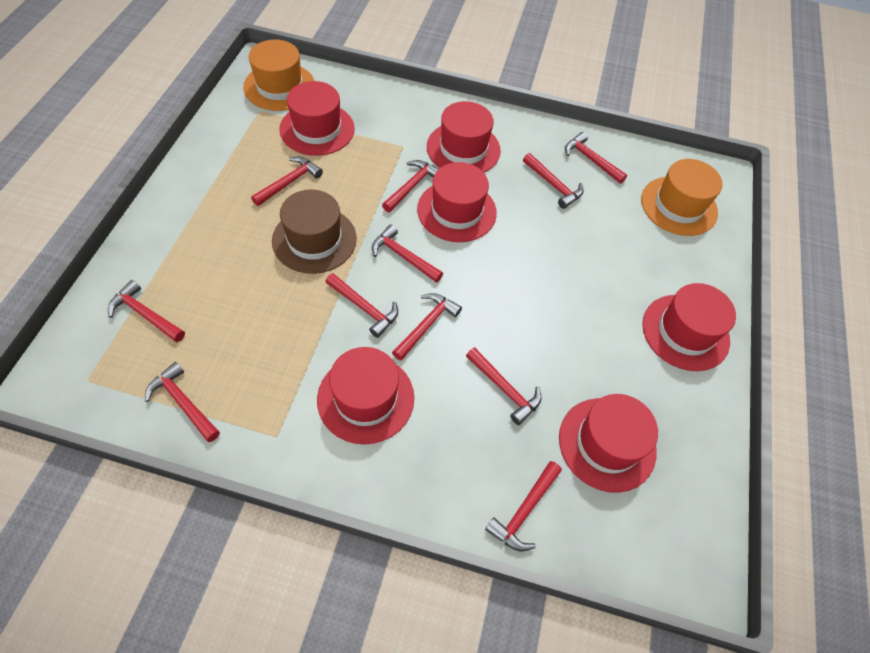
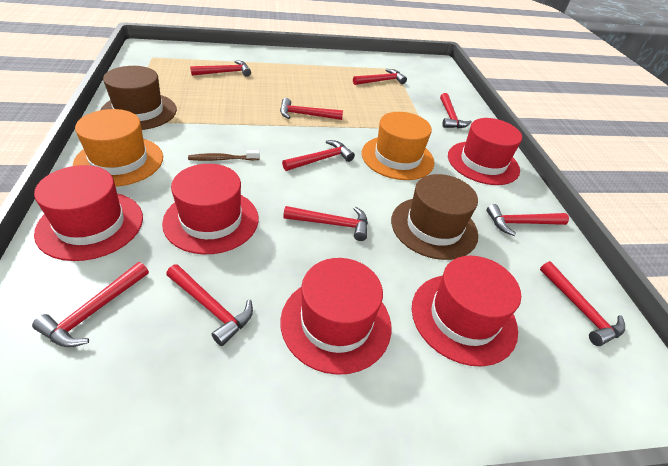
brown hat: 1 -> 2
brown toothbrush: 0 -> 1
red hammer: 11 -> 10
red hat: 6 -> 5

